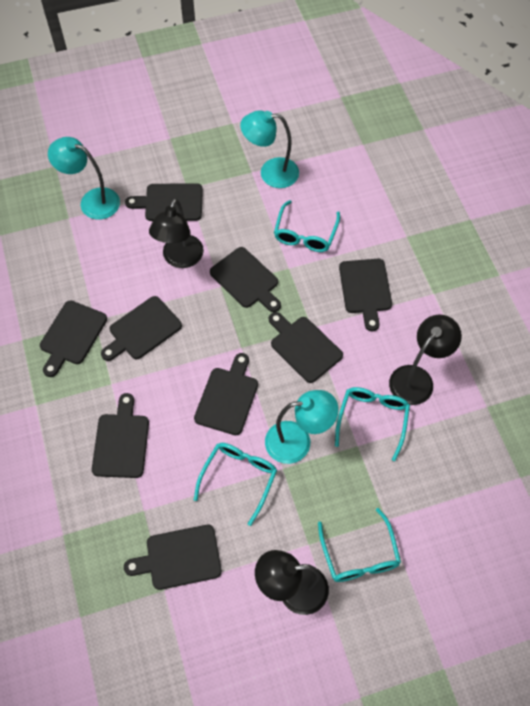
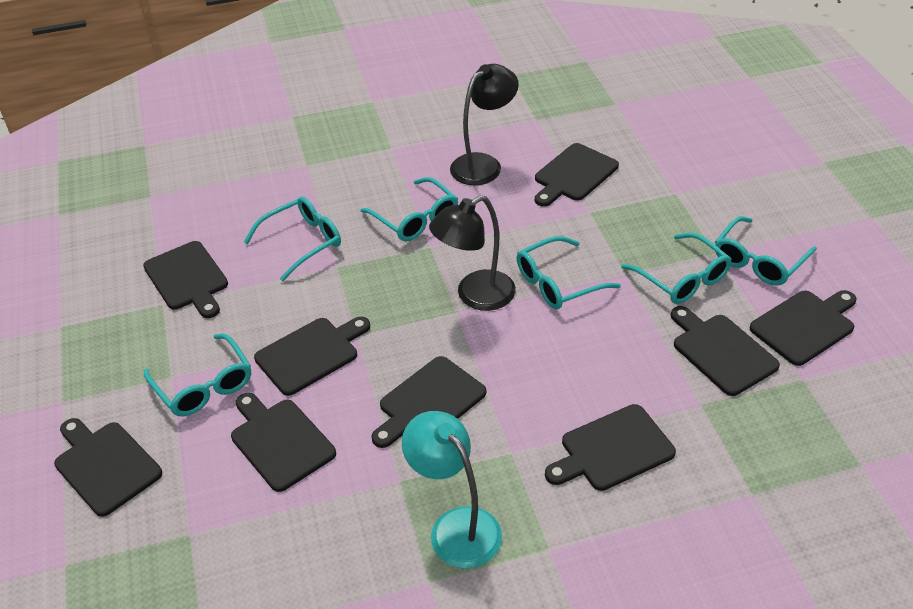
black lamp: 3 -> 2
turquoise glasses: 4 -> 6
turquoise lamp: 3 -> 1

